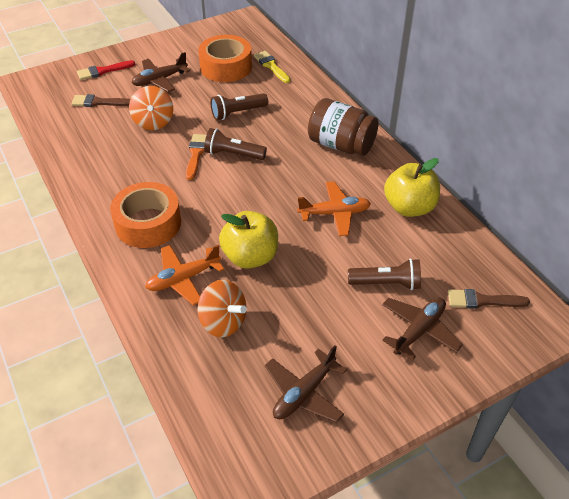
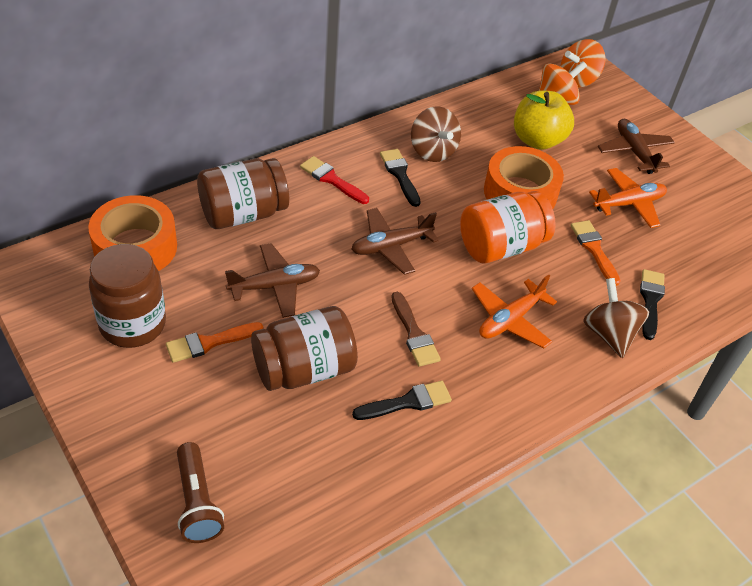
black brush: 0 -> 3
brown brush: 2 -> 1
brown flashlight: 3 -> 1
brown jar: 1 -> 3
brown spinning top: 0 -> 2
orange brush: 1 -> 2
orange jar: 0 -> 1
yellow apple: 2 -> 1
yellow brush: 1 -> 0

